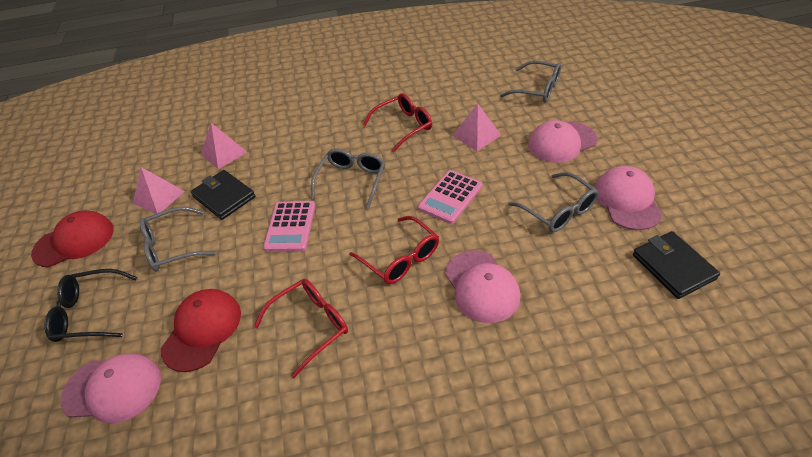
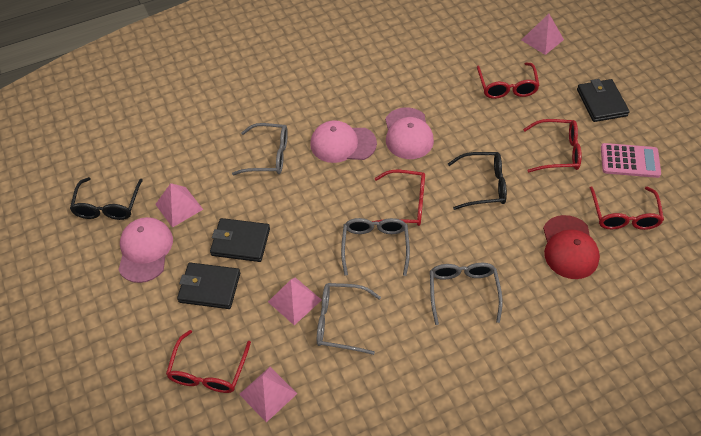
black glasses: 1 -> 2
black wallet: 2 -> 3
pink calculator: 2 -> 1
pink cap: 4 -> 3
pink pyramid: 3 -> 4
red cap: 2 -> 1
red glasses: 3 -> 5

